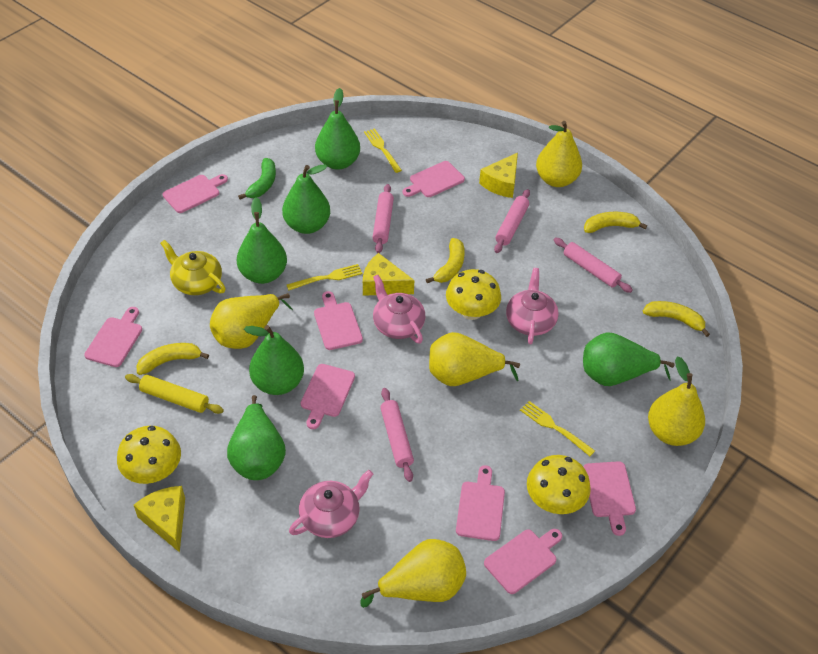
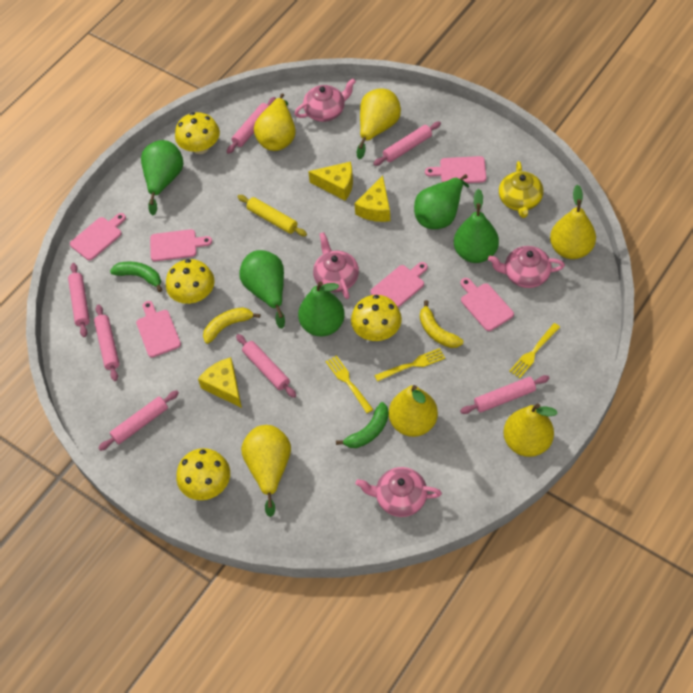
green banana: 1 -> 2
green pear: 6 -> 5
pink cutting board: 8 -> 6
pink rolling pin: 4 -> 7
pink teapot: 3 -> 4
yellow banana: 4 -> 2
yellow mushroom: 3 -> 4
yellow pear: 5 -> 6

